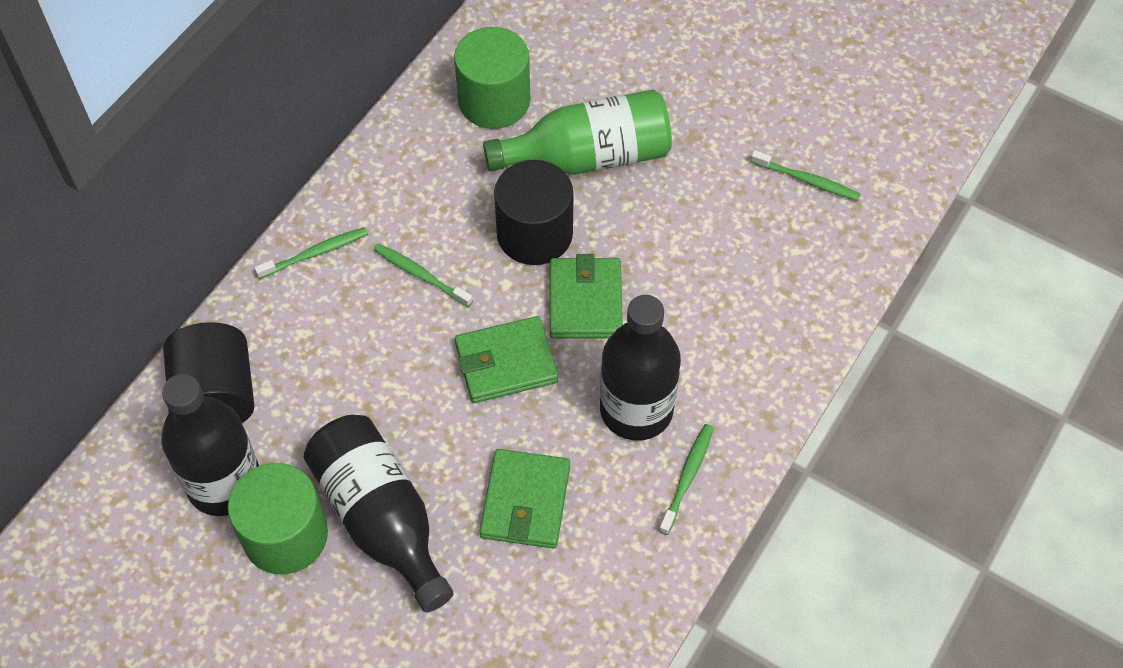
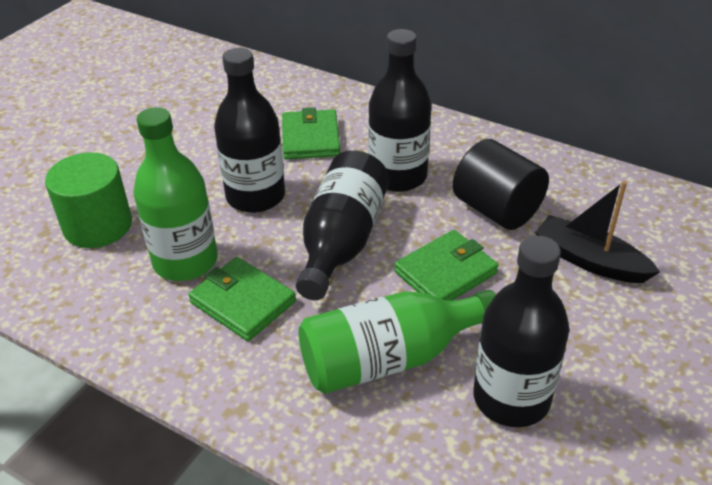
black boat: 0 -> 1
black bottle: 3 -> 4
black cylinder: 2 -> 1
green bottle: 1 -> 2
green cylinder: 2 -> 1
green toothbrush: 4 -> 0

